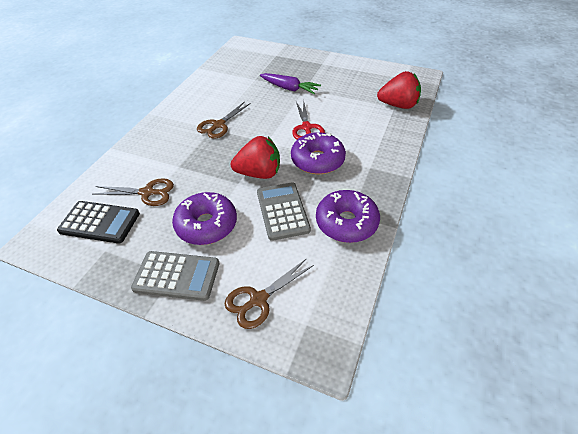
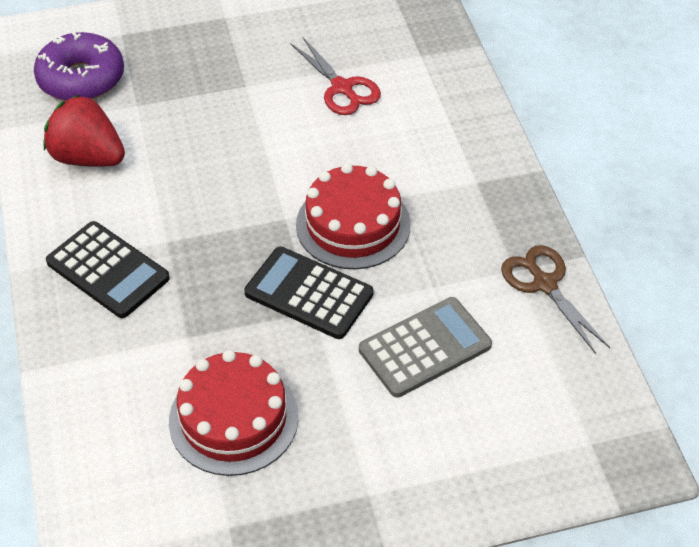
black calculator: 1 -> 2
brown scissors: 3 -> 1
grey calculator: 2 -> 1
purple carrot: 1 -> 0
purple donut: 3 -> 1
red cake: 0 -> 2
red strawberry: 2 -> 1

